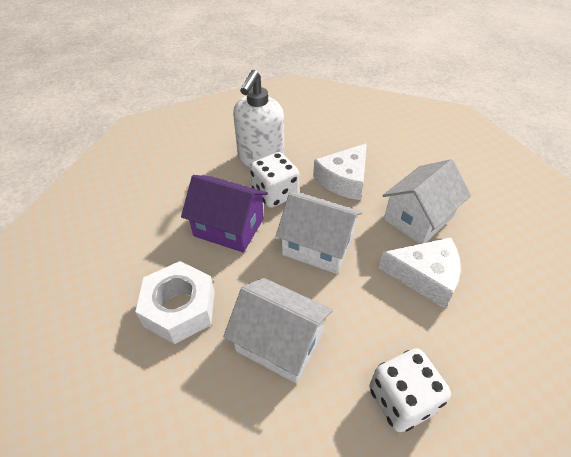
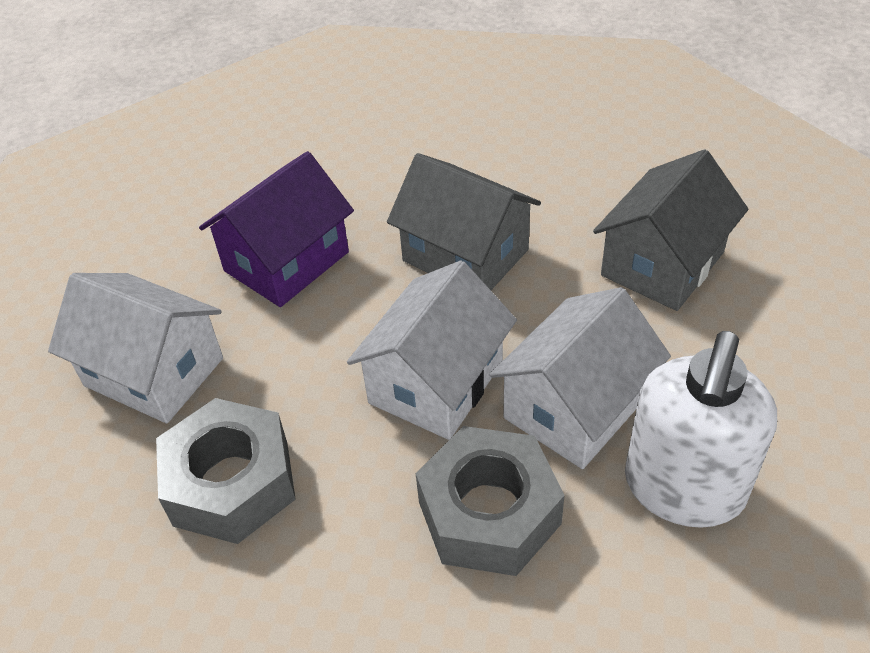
grey house: 0 -> 2
grey nut: 0 -> 2
white cheese: 2 -> 0
white dice: 2 -> 0
white nut: 1 -> 0

